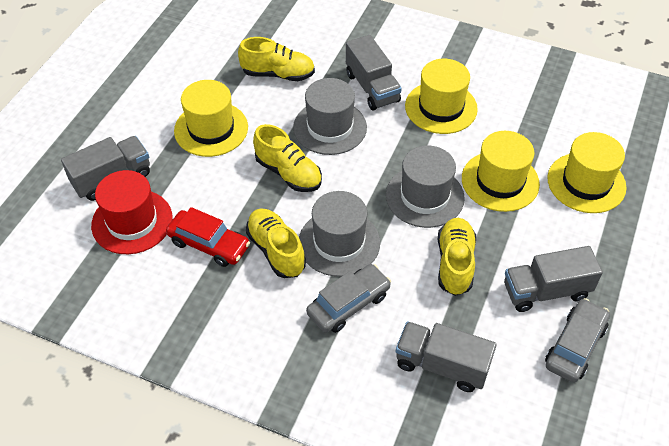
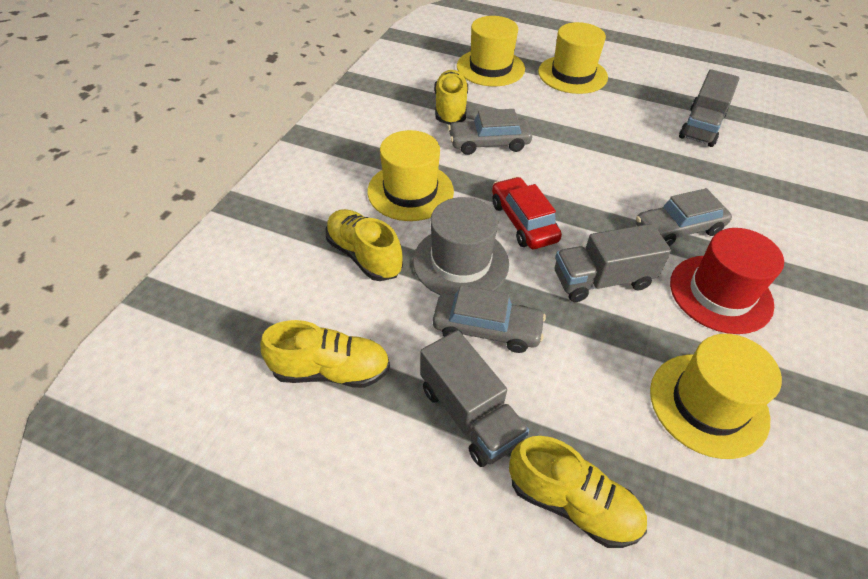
grey car: 2 -> 3
grey hat: 3 -> 1
grey truck: 4 -> 3

